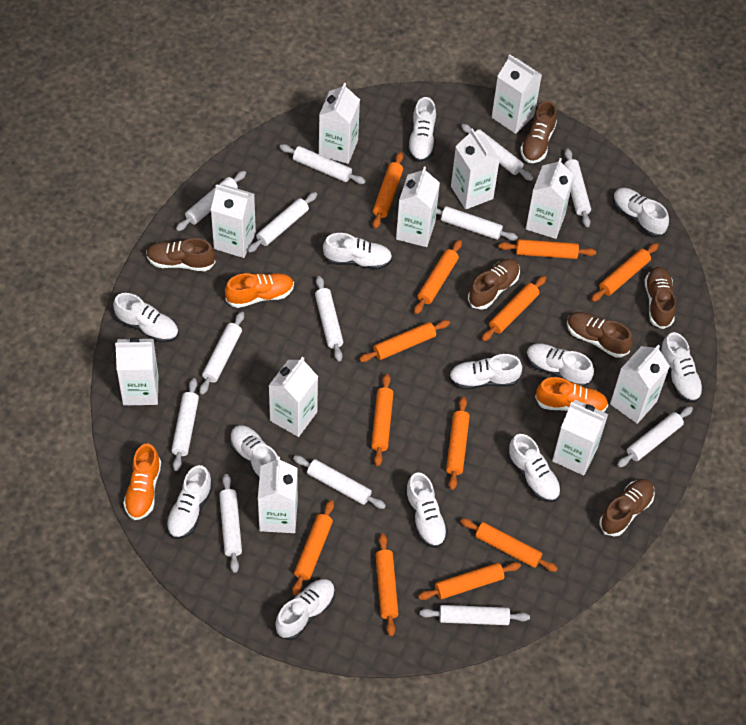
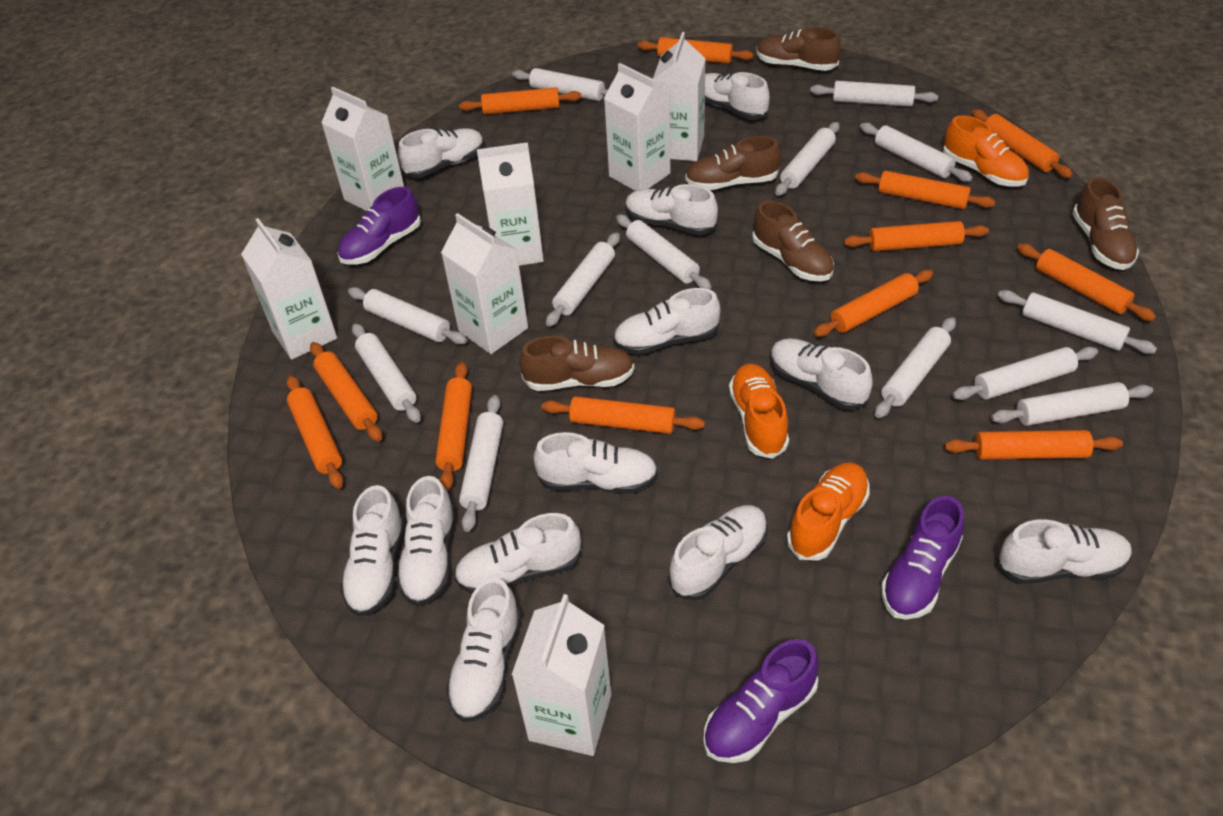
brown shoe: 6 -> 5
purple shoe: 0 -> 3
white carton: 11 -> 7

